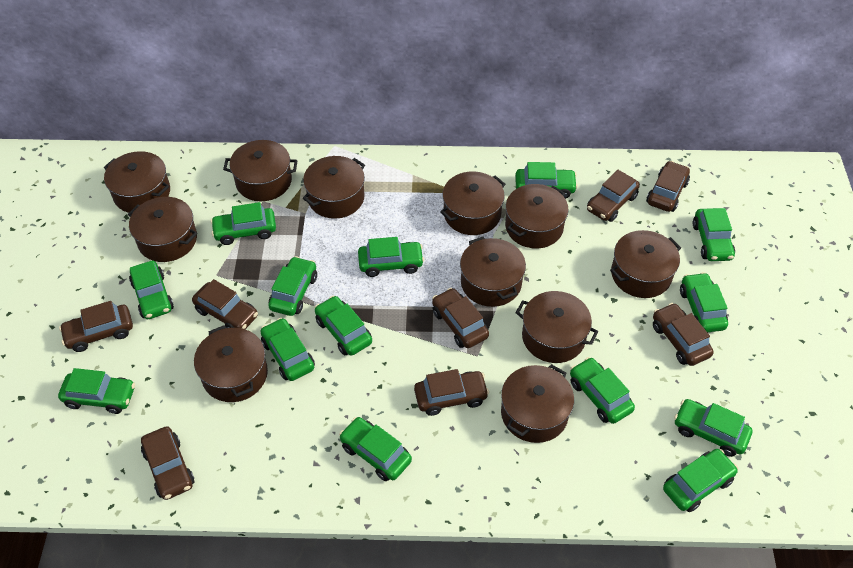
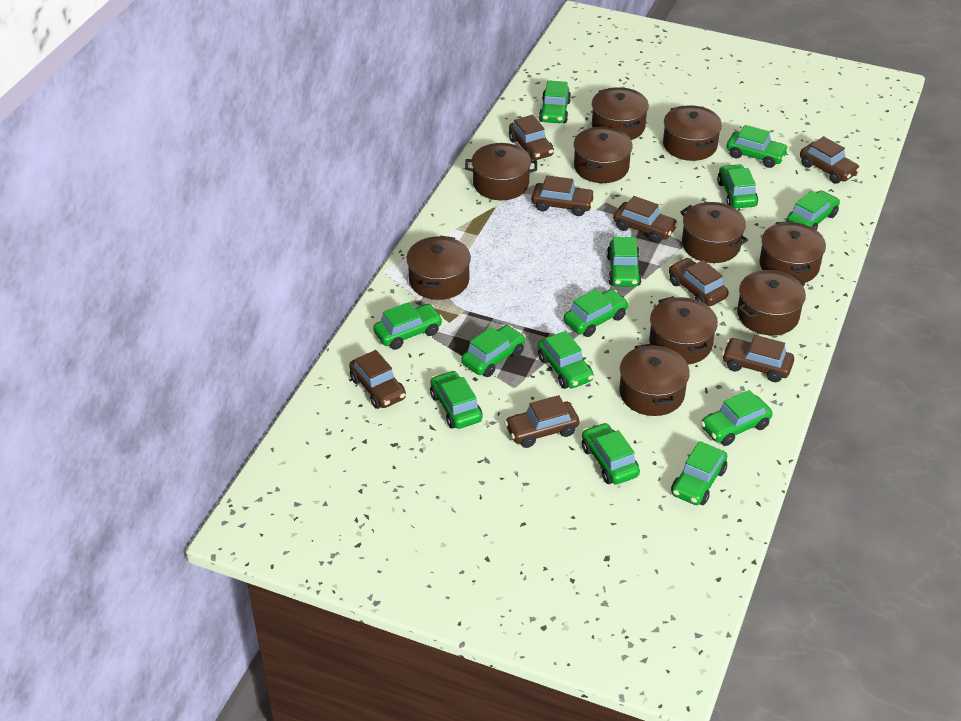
brown pot: 11 -> 10
green car: 14 -> 13

